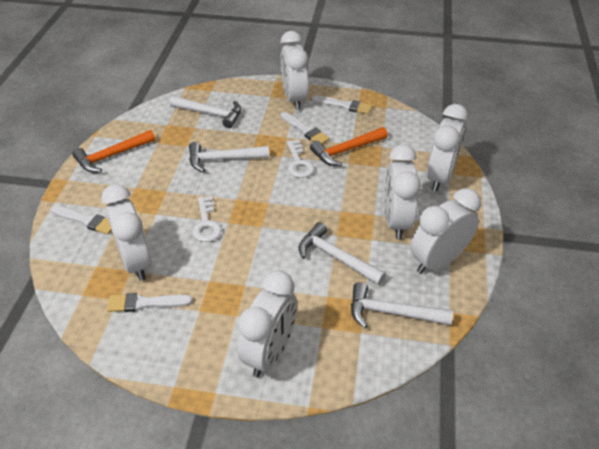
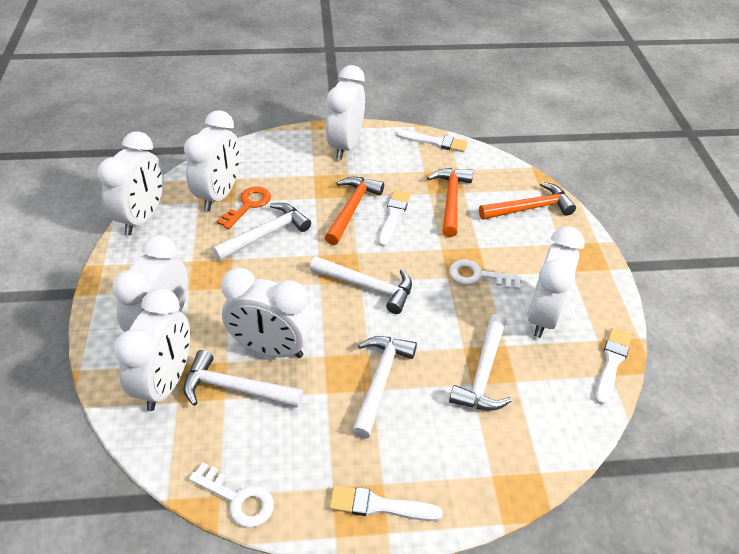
orange hammer: 2 -> 3
orange key: 0 -> 1
white clock: 6 -> 7
white hammer: 4 -> 5

